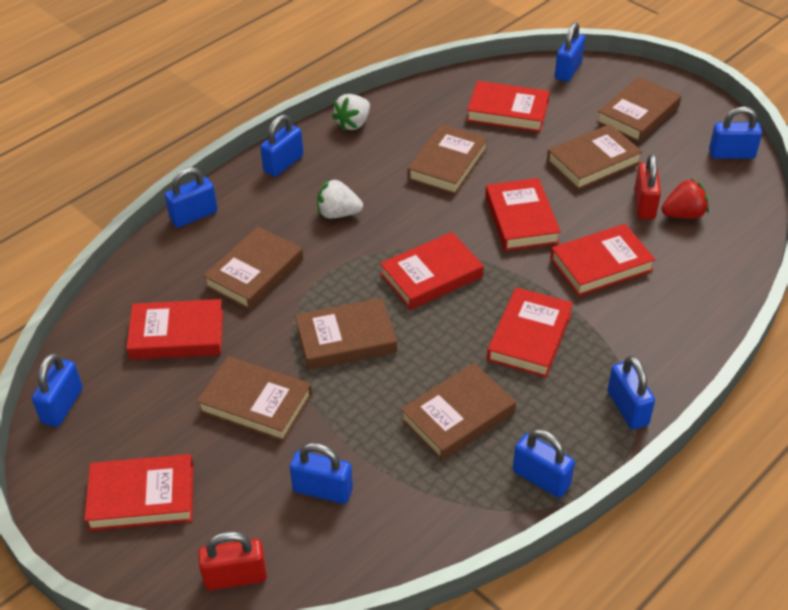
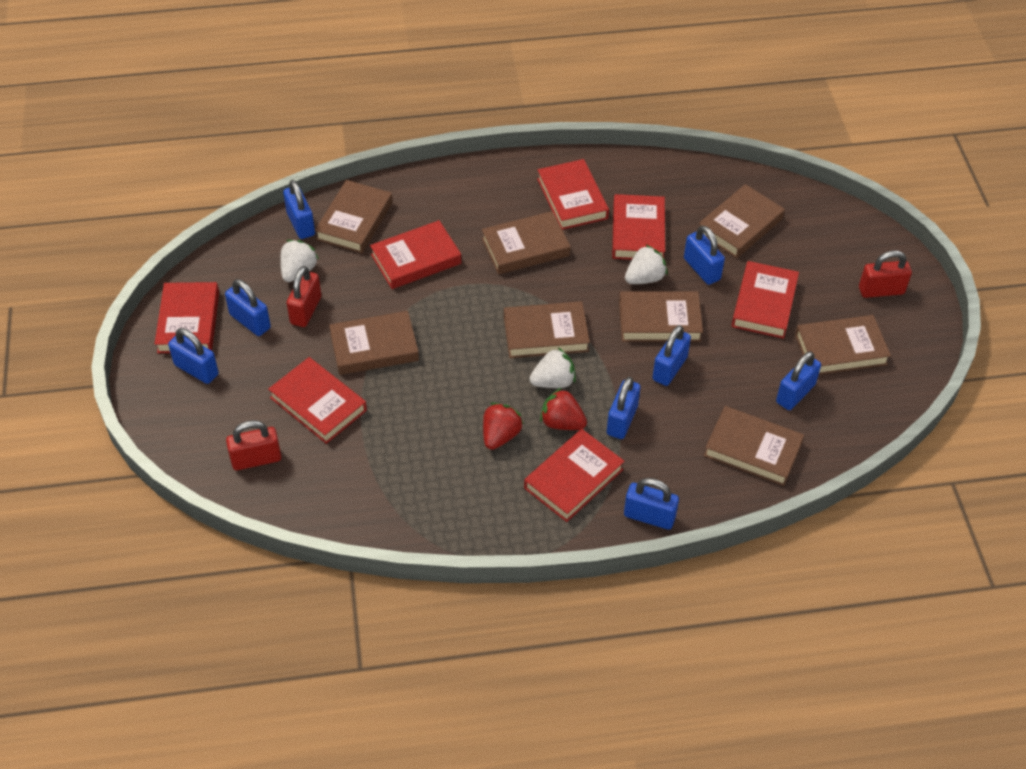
brown book: 7 -> 8
red padlock: 2 -> 3
red strawberry: 1 -> 2
white strawberry: 2 -> 3

